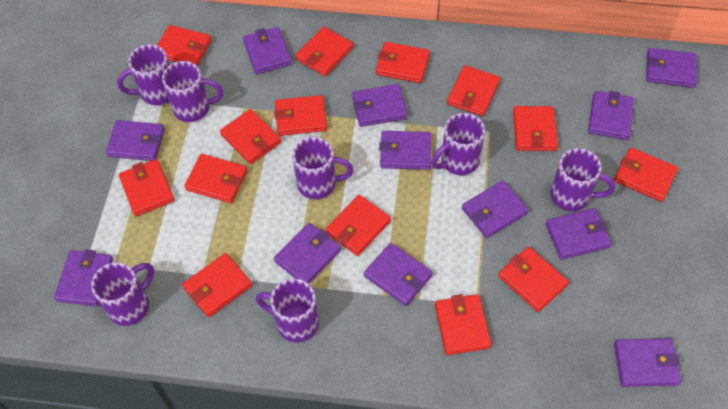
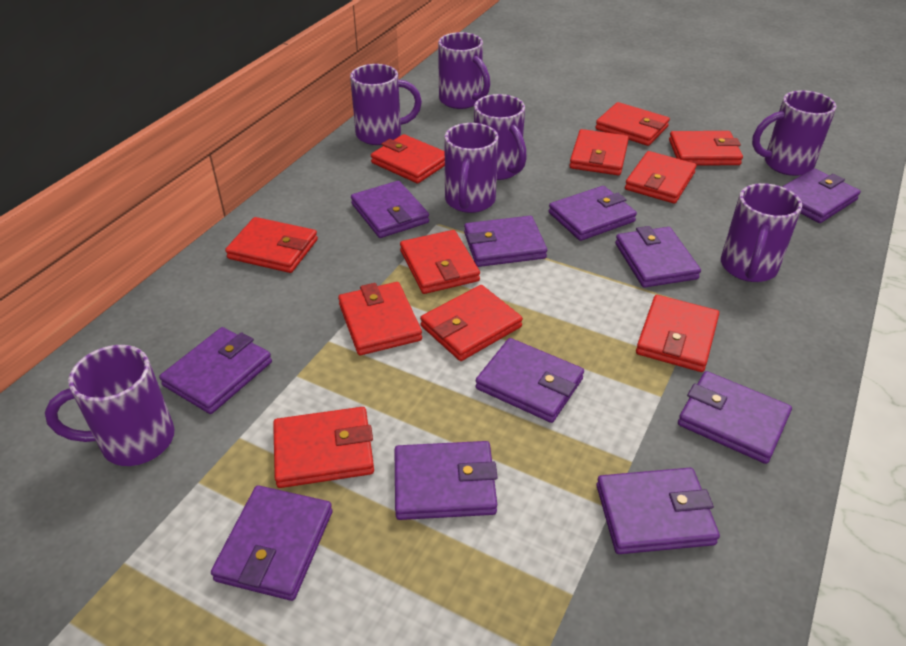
purple wallet: 12 -> 11
red wallet: 14 -> 11

